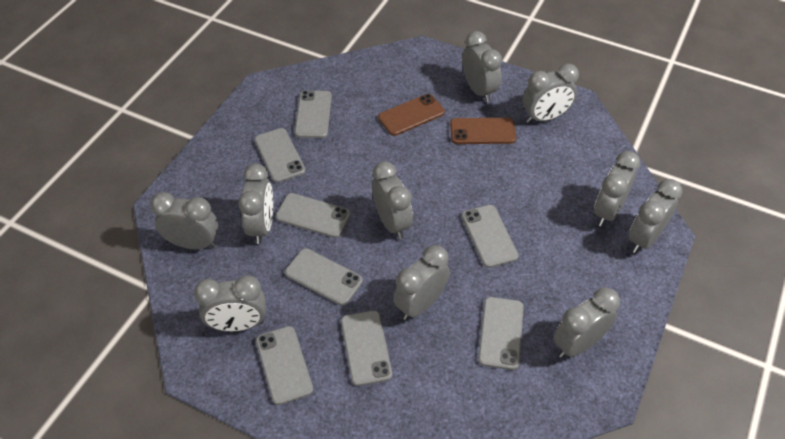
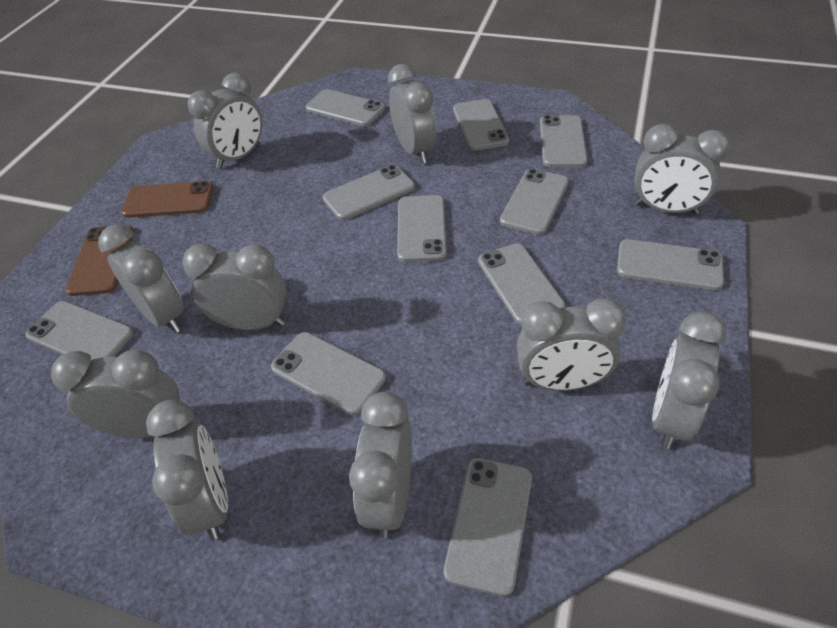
grey phone: 8 -> 11

